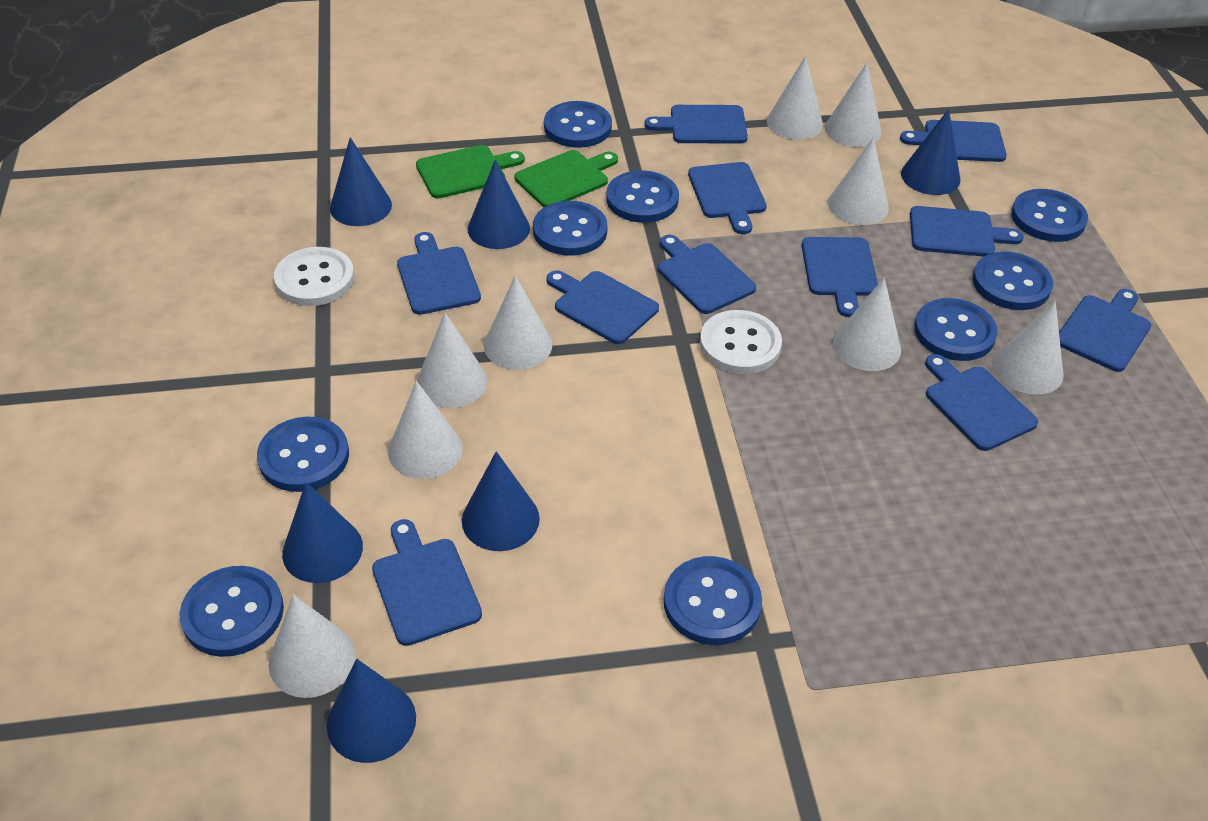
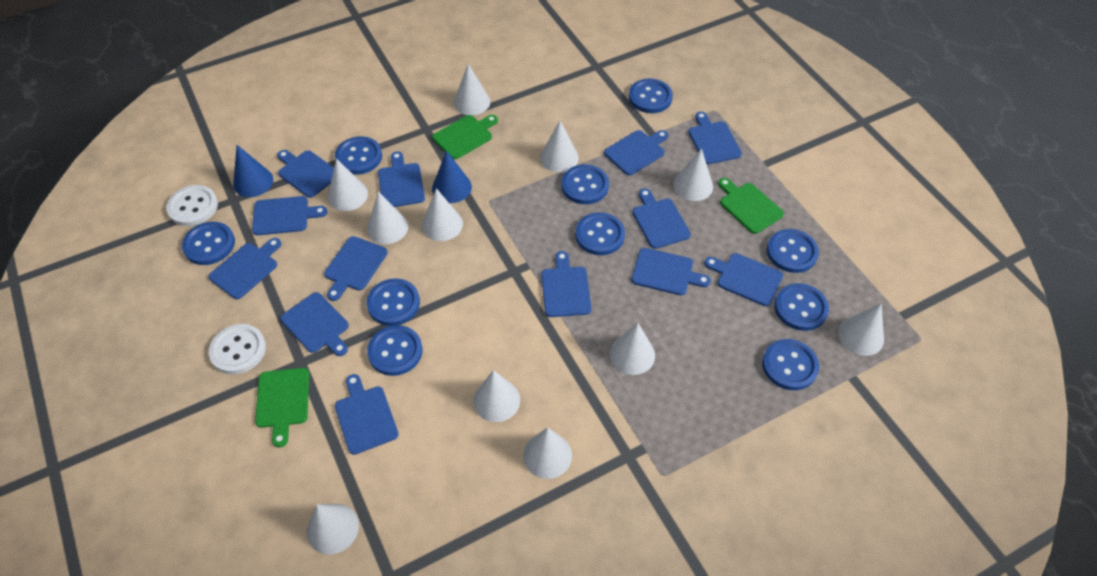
blue button: 9 -> 10
blue cone: 6 -> 2
blue cutting board: 11 -> 13
green cutting board: 2 -> 3
white cone: 9 -> 11

